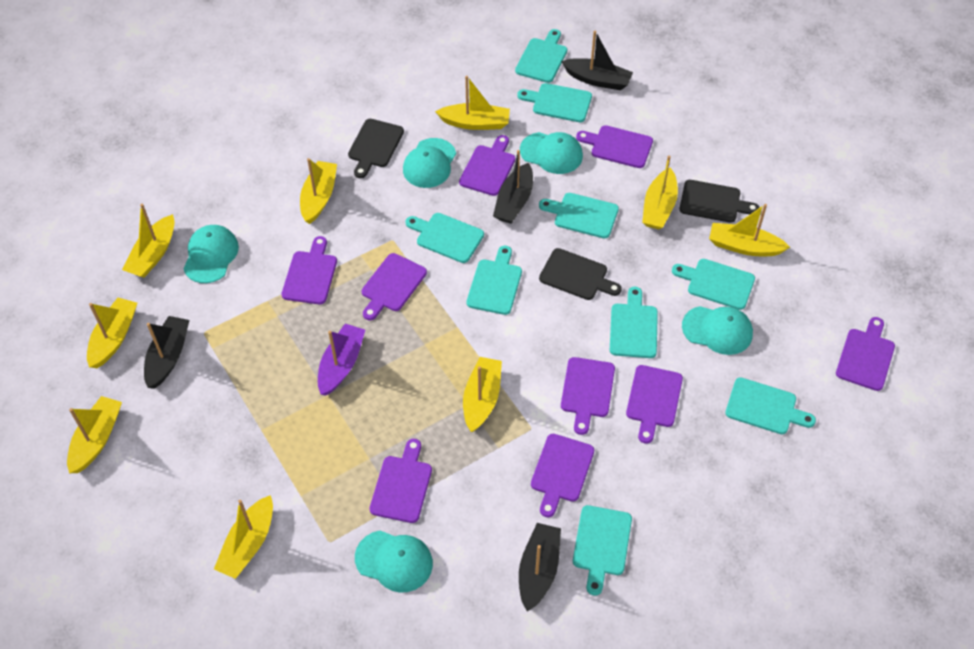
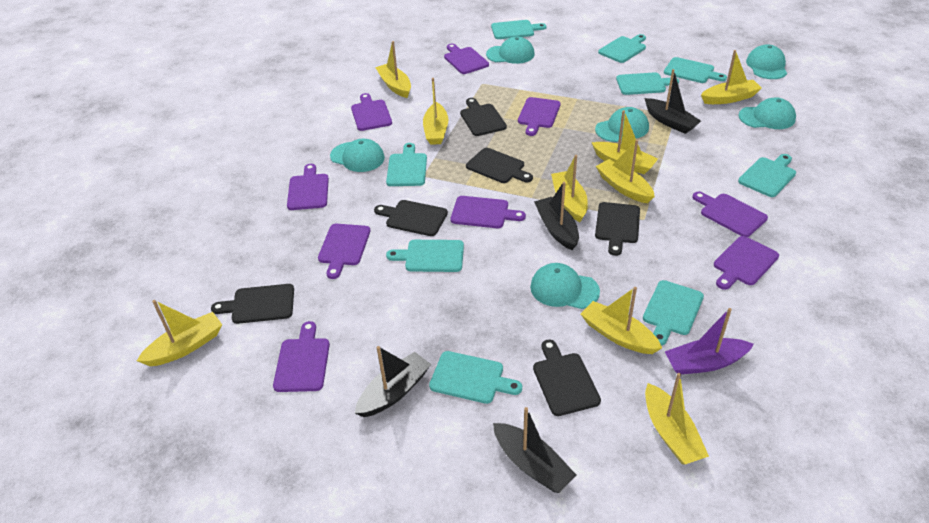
black cutting board: 3 -> 6
turquoise cap: 5 -> 6

